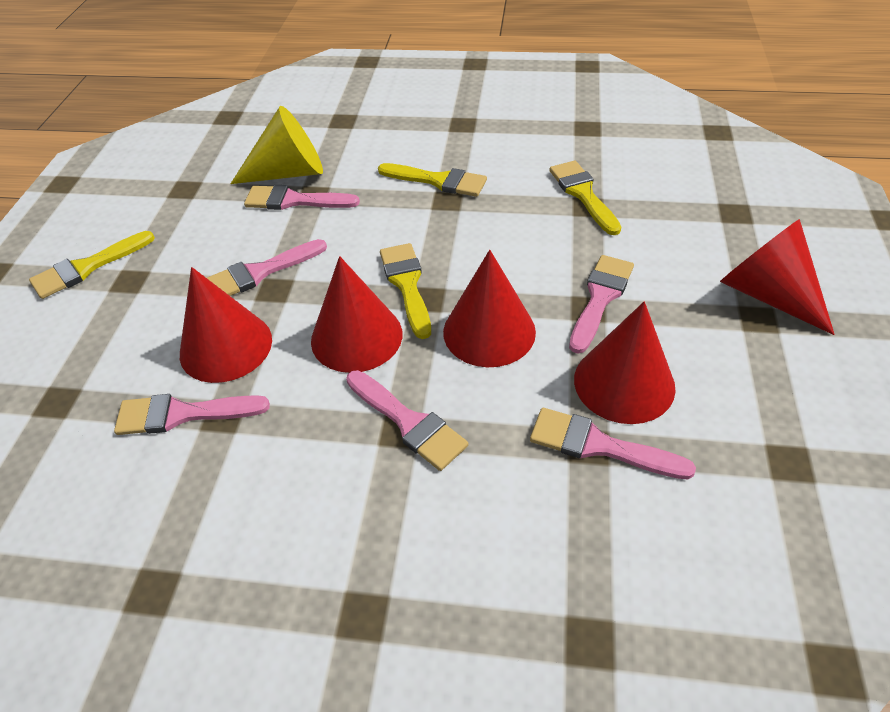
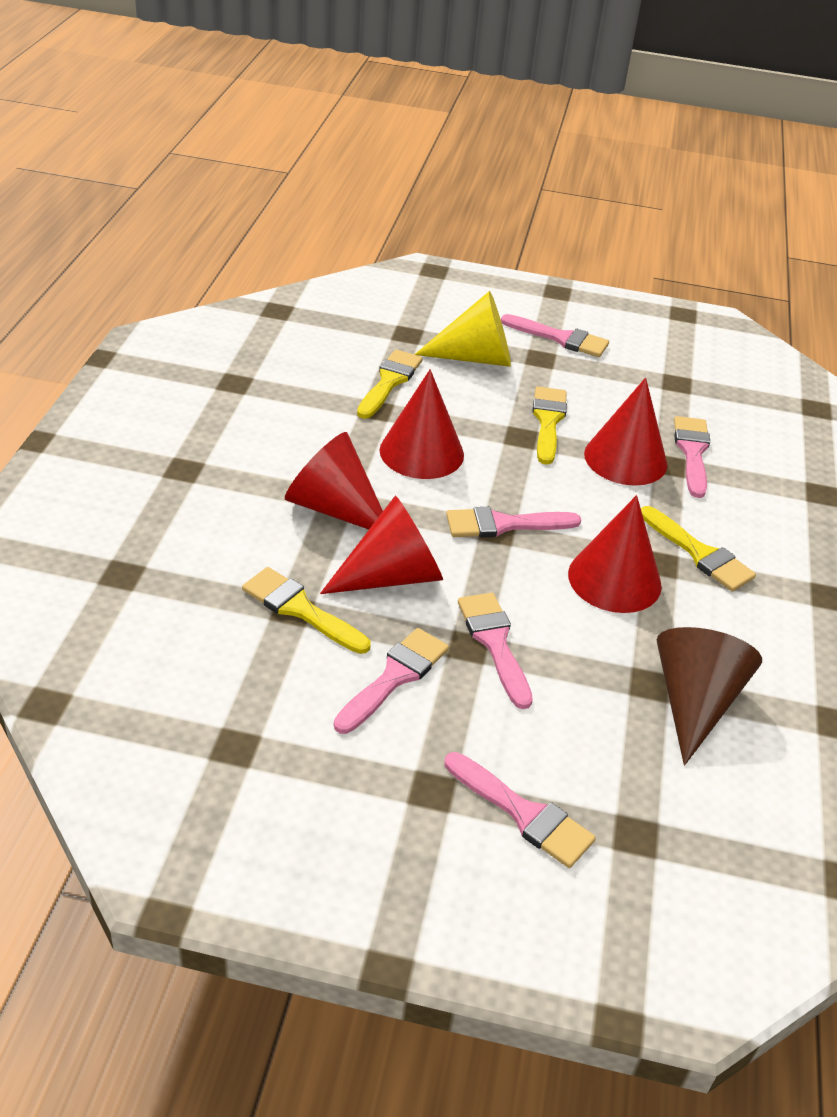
brown cone: 0 -> 1

